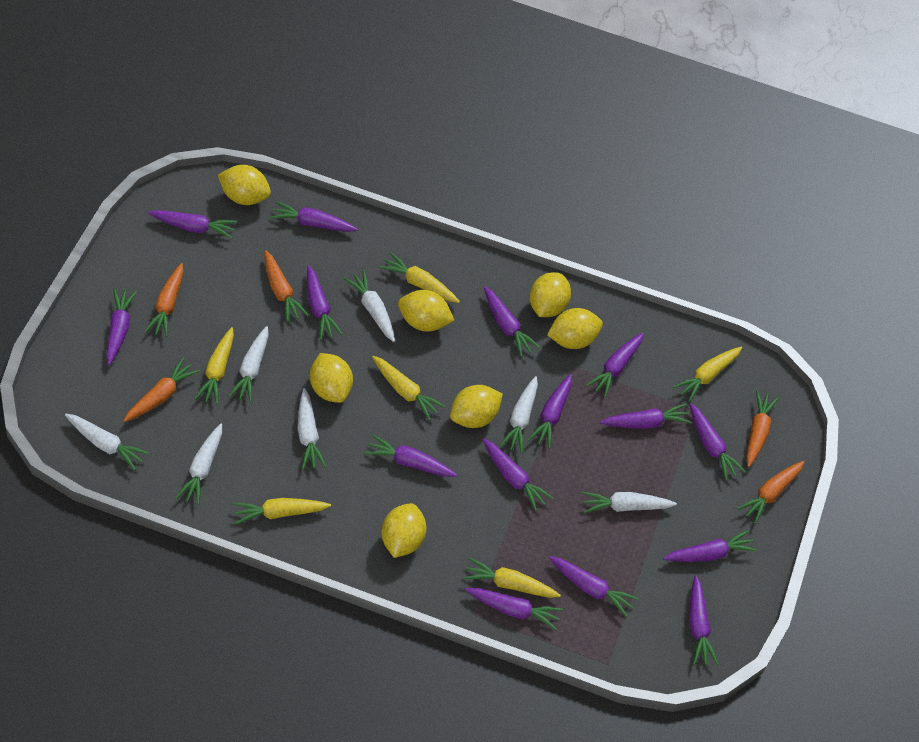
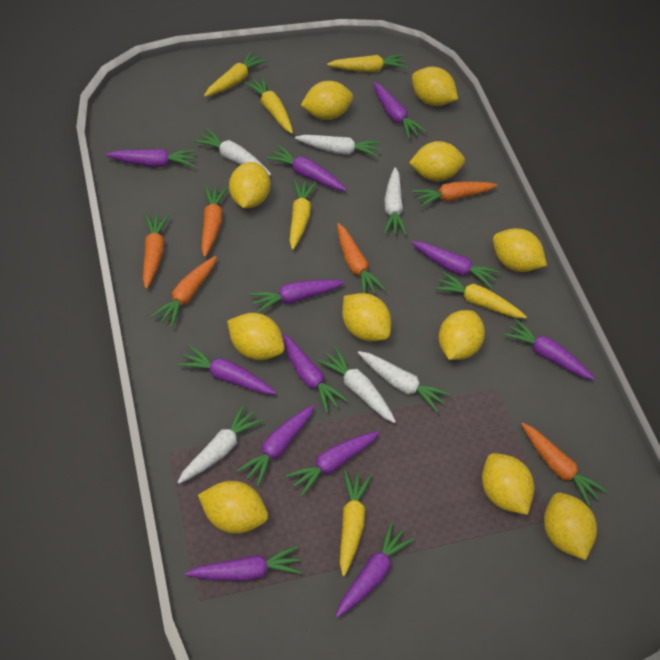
orange carrot: 5 -> 6
purple carrot: 15 -> 12
white carrot: 7 -> 6
yellow lemon: 7 -> 11

